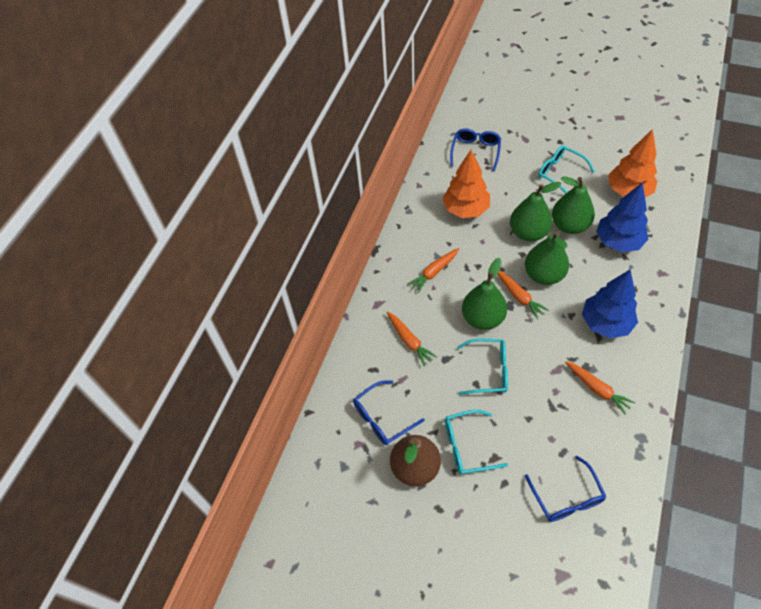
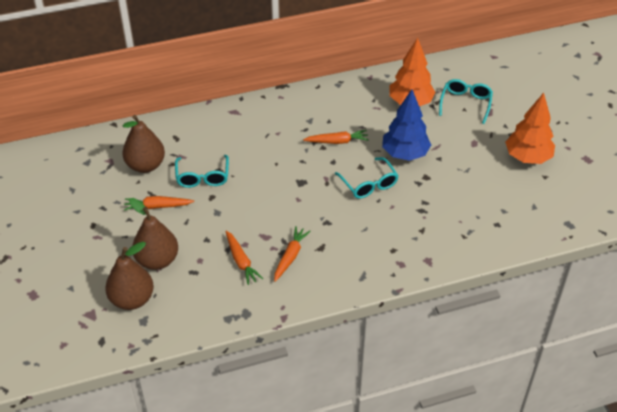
blue glasses: 3 -> 0
blue tree: 2 -> 1
brown pear: 1 -> 3
green pear: 4 -> 0

